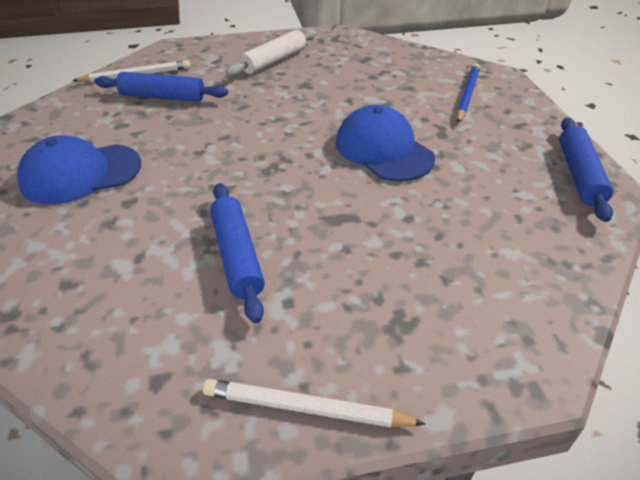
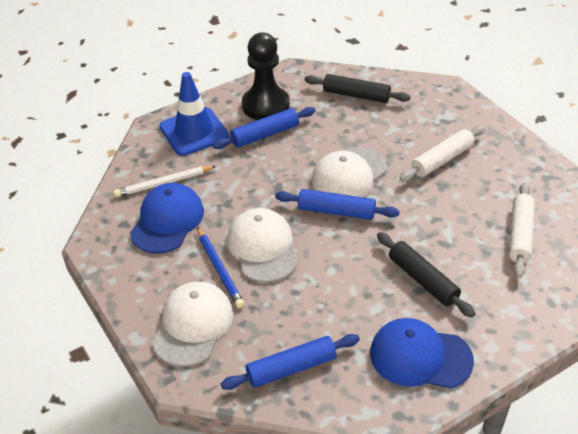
black pawn: 0 -> 1
black rolling pin: 0 -> 2
blue traffic cone: 0 -> 1
white cap: 0 -> 3
white pencil: 2 -> 1
white rolling pin: 1 -> 2

